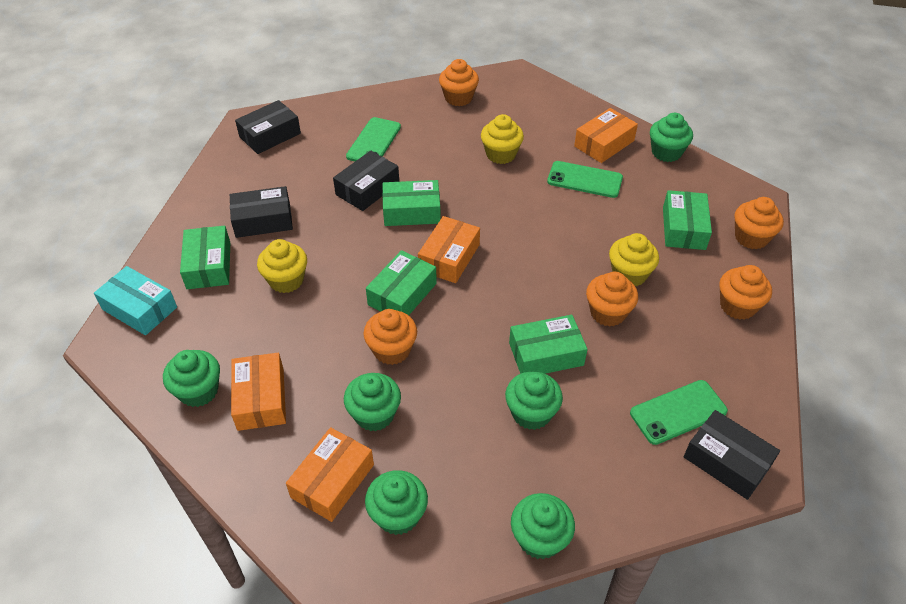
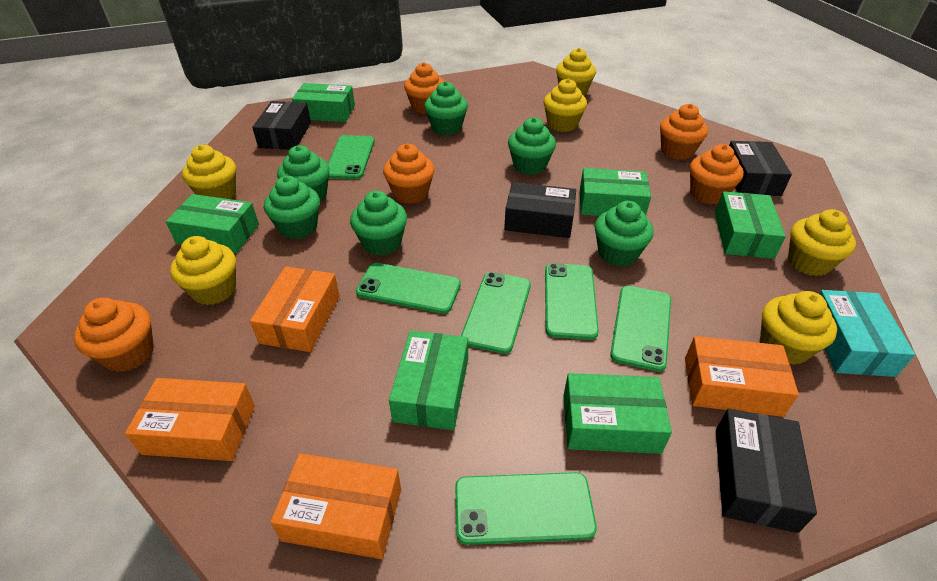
green box: 5 -> 6
green phone: 3 -> 6
yellow cupcake: 3 -> 6

